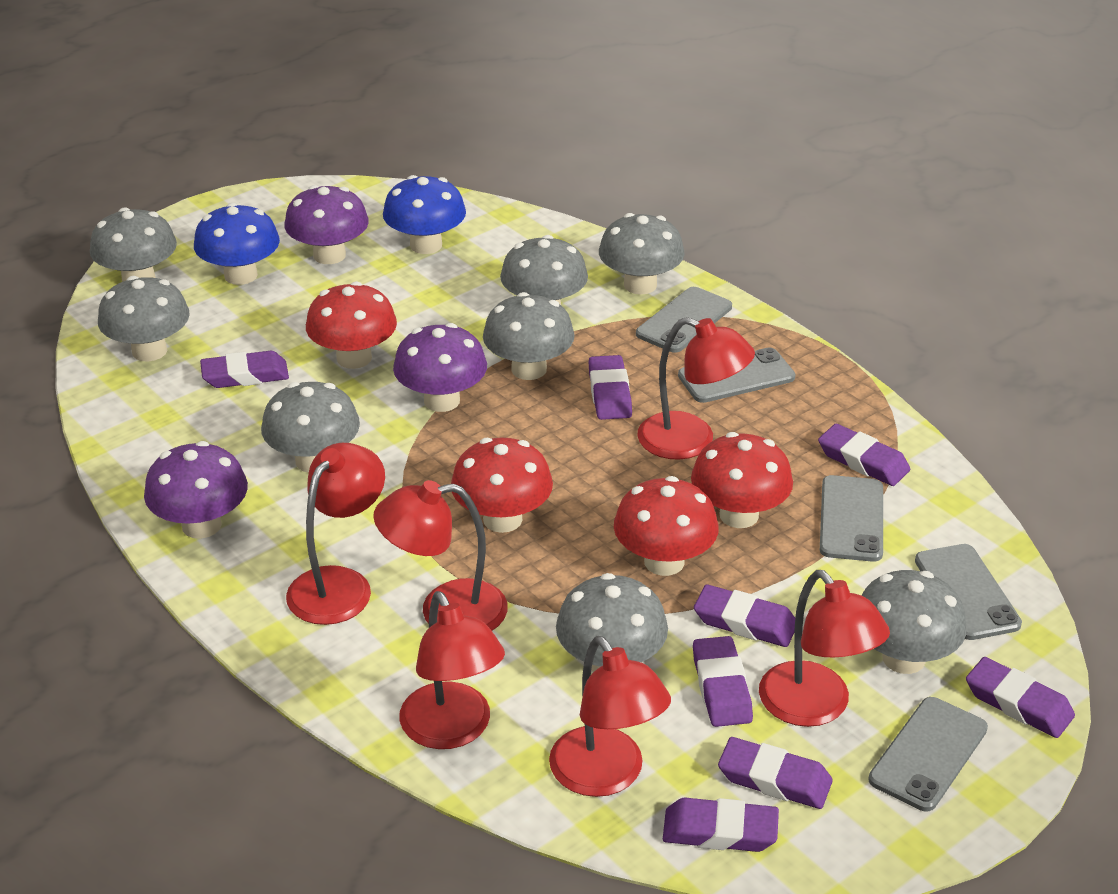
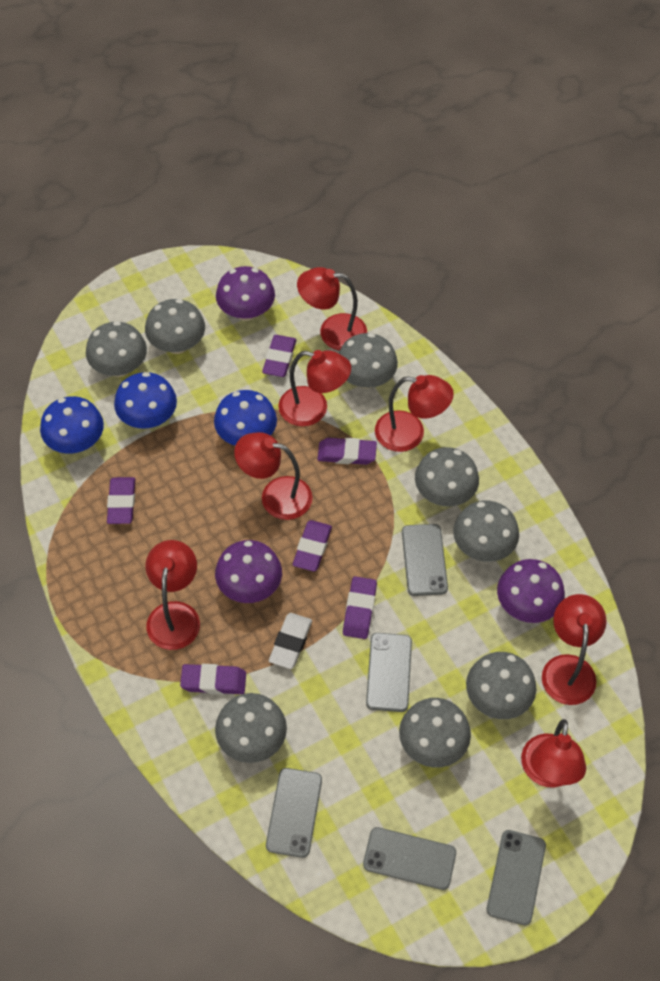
blue mushroom: 2 -> 3
purple eraser: 8 -> 6
red lamp: 6 -> 7
red mushroom: 4 -> 0
white eraser: 0 -> 1

